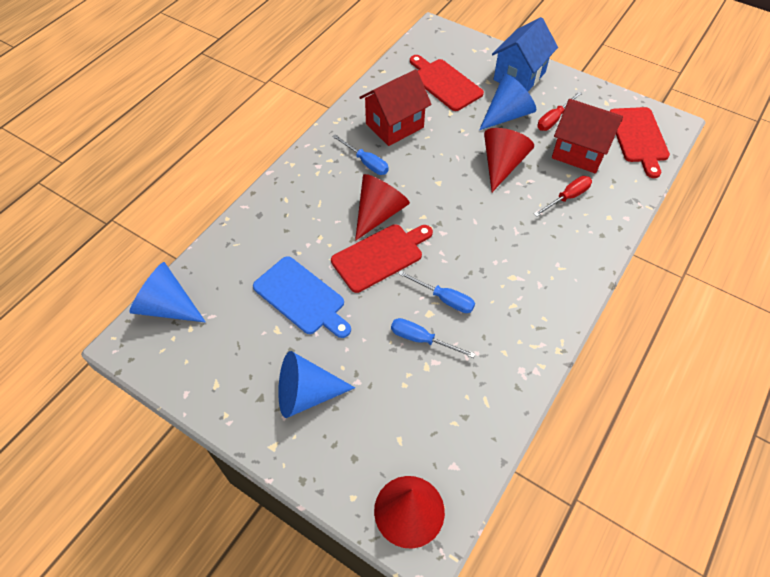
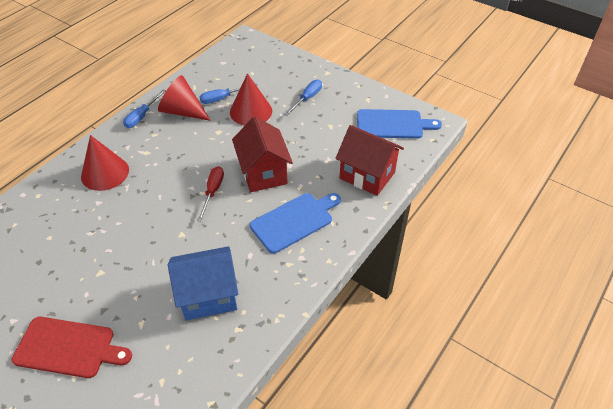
blue cone: 3 -> 0
blue cutting board: 1 -> 2
red cutting board: 3 -> 1
red screwdriver: 2 -> 1

